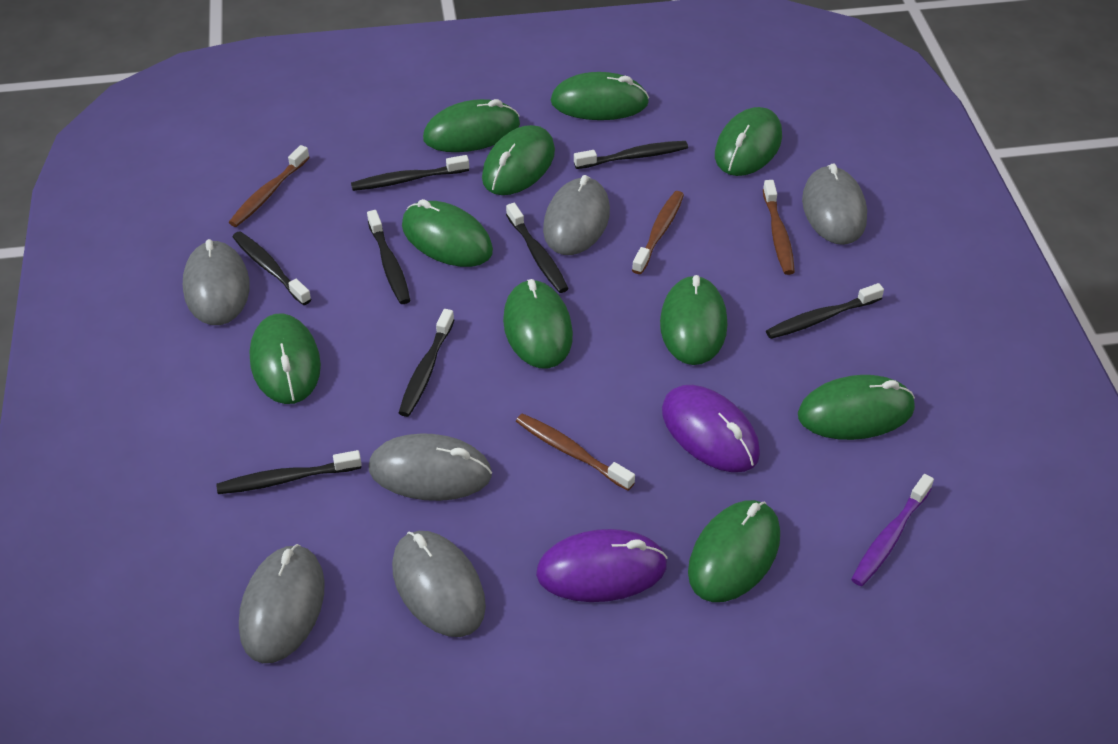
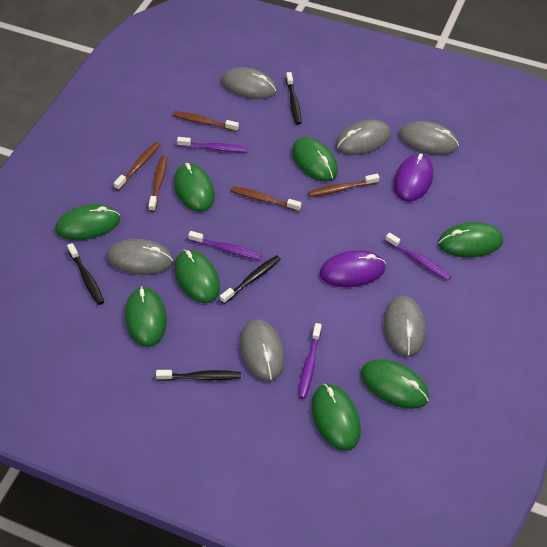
black toothbrush: 8 -> 4
brown toothbrush: 4 -> 5
green mouse: 10 -> 8
purple toothbrush: 1 -> 4

